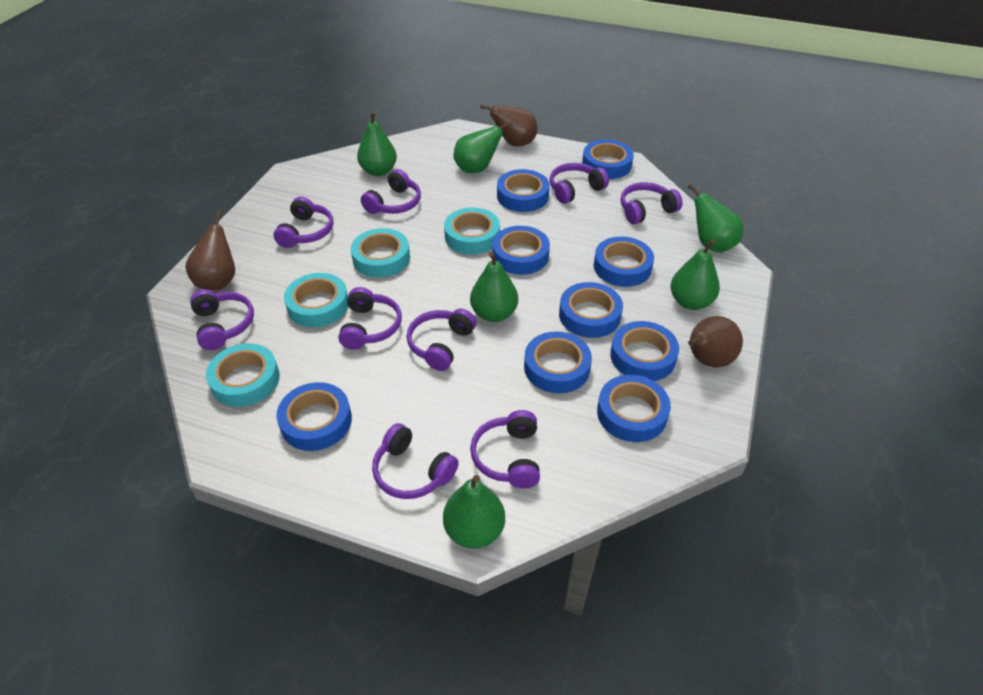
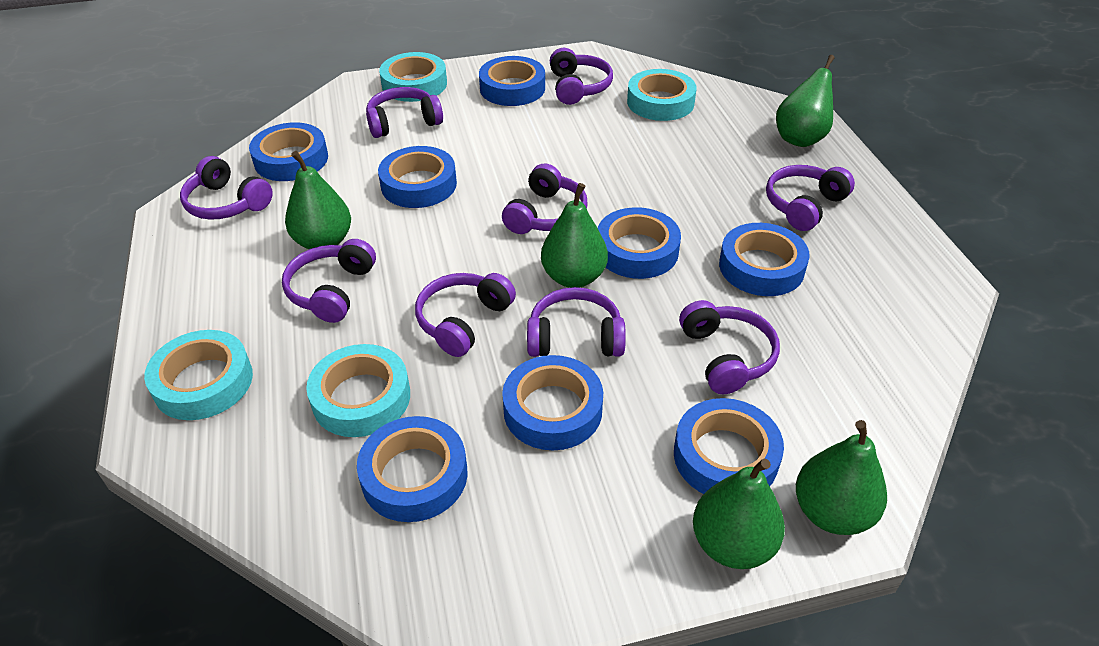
blue tape: 9 -> 8
brown pear: 3 -> 0
green pear: 6 -> 5

